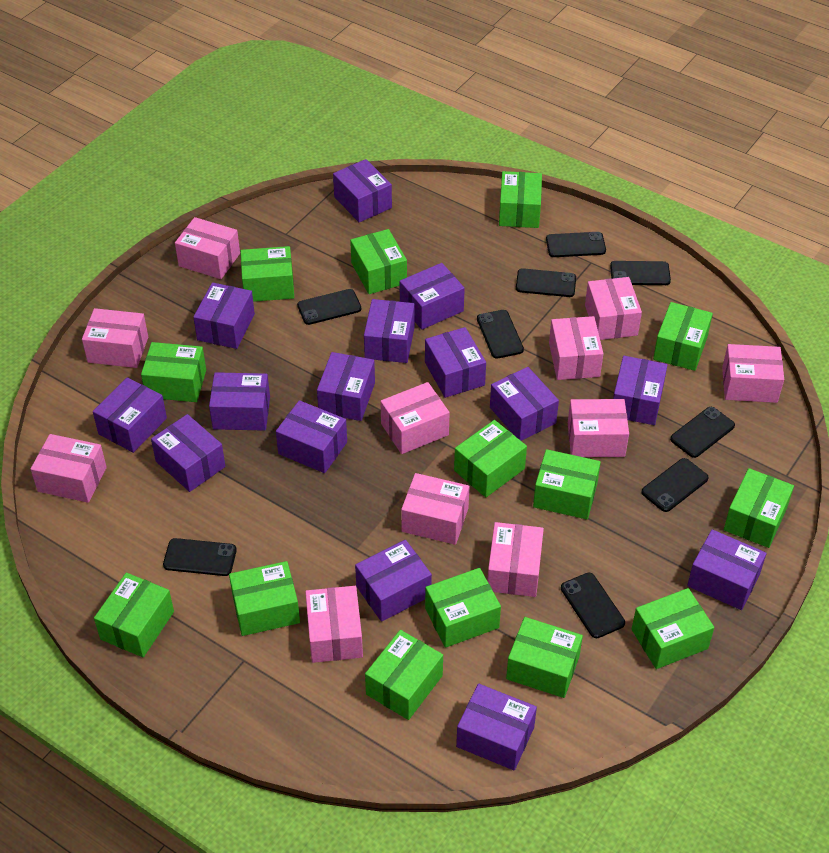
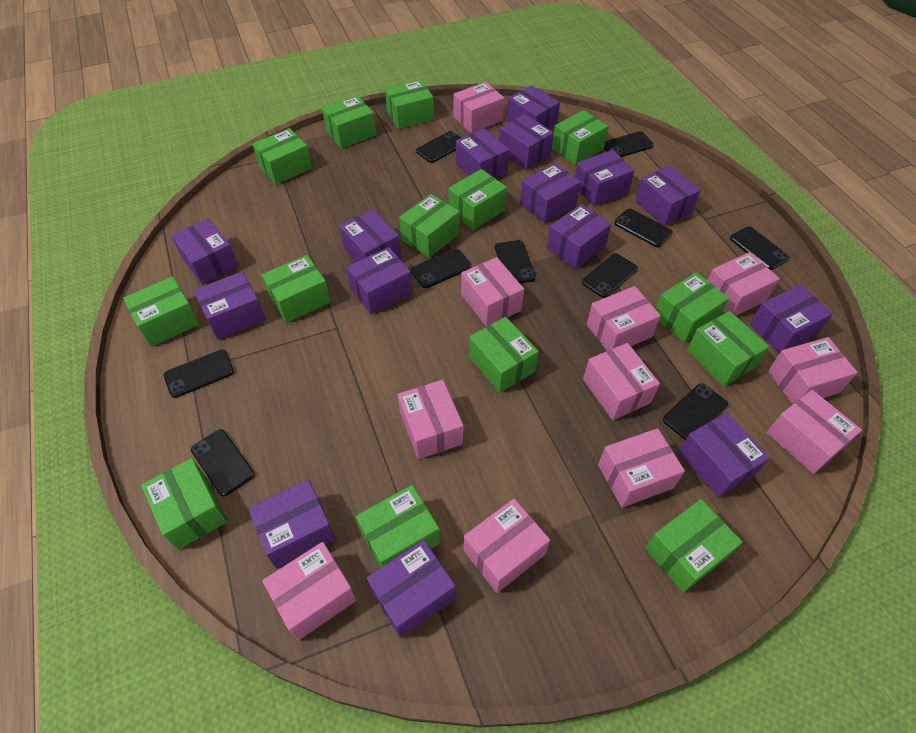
black phone: 9 -> 10

